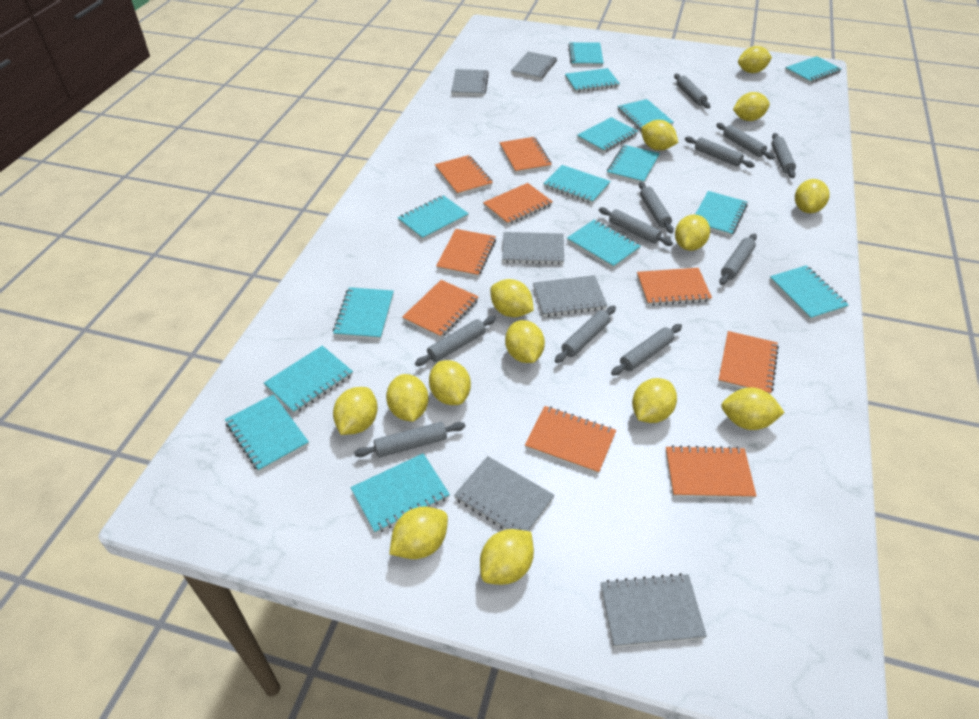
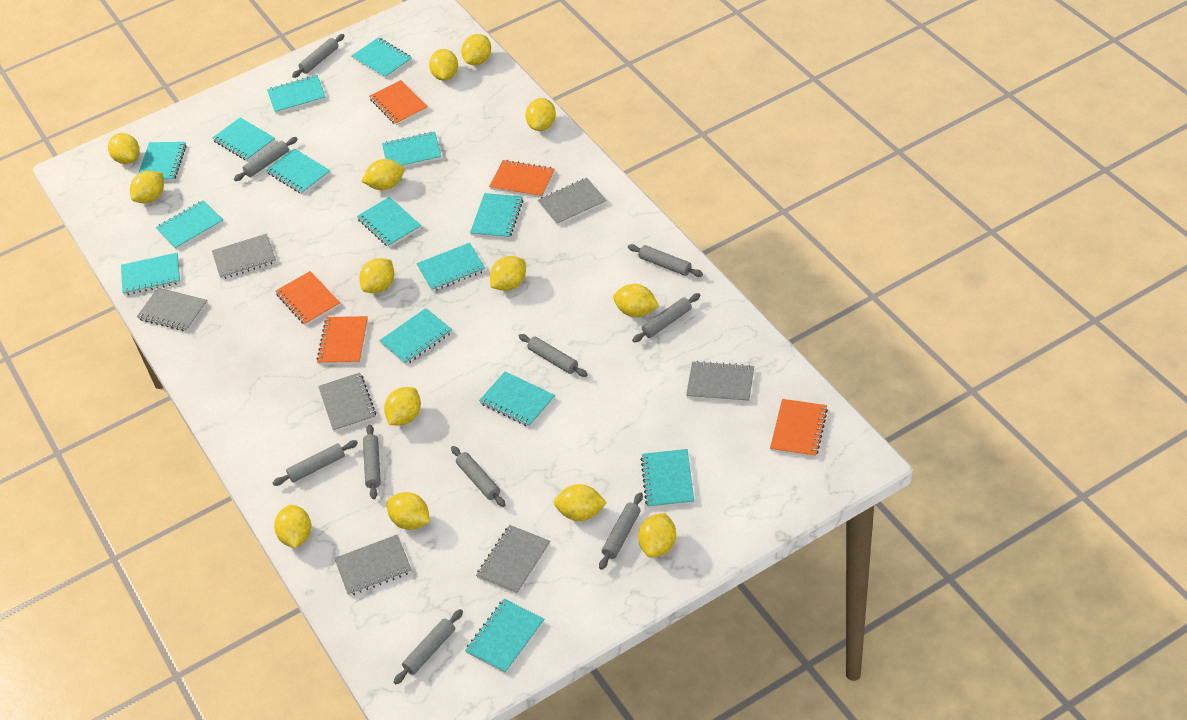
grey notebook: 6 -> 7
grey rolling pin: 11 -> 10
orange notebook: 9 -> 5

